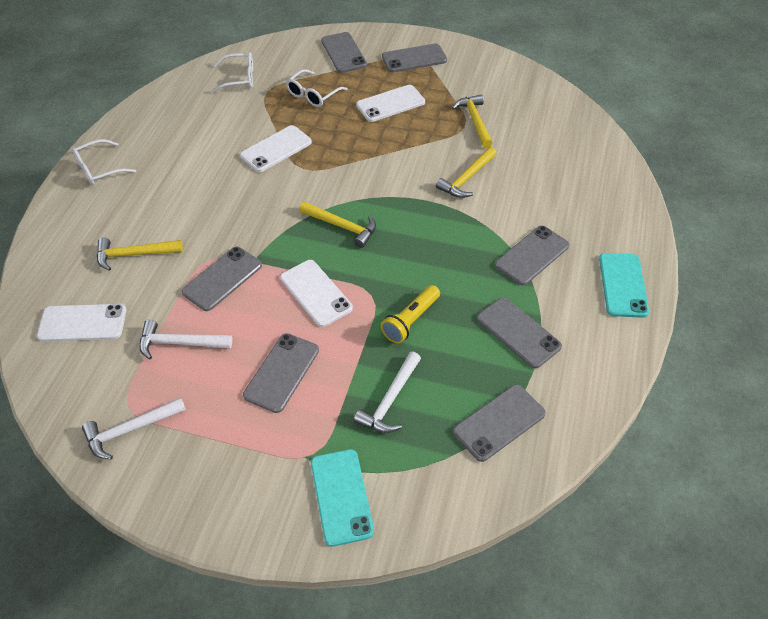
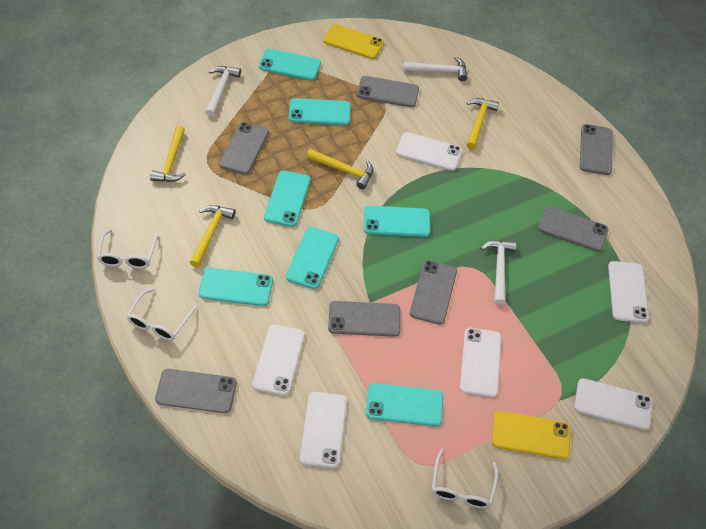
turquoise phone: 2 -> 7
white phone: 4 -> 6
yellow flashlight: 1 -> 0
yellow phone: 0 -> 2

